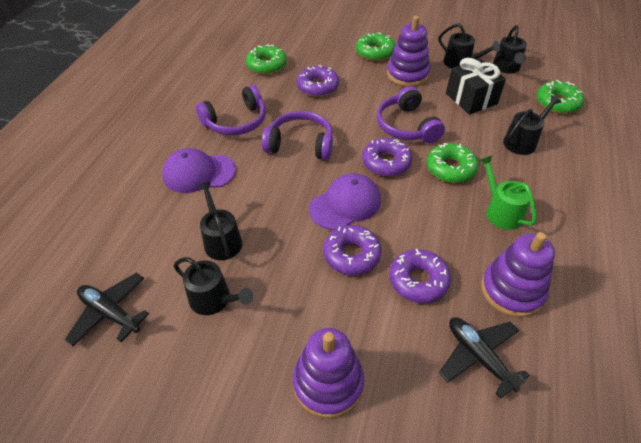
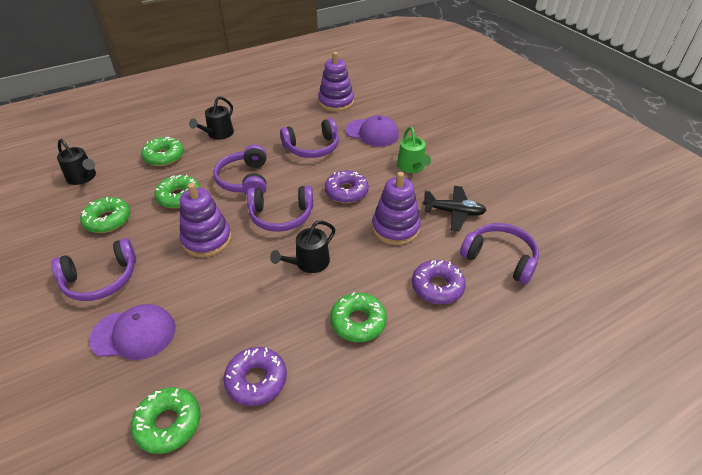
black gift: 1 -> 0
black plane: 2 -> 1
black watering can: 5 -> 3
green donut: 4 -> 5
purple donut: 4 -> 3
purple headphones: 3 -> 5

